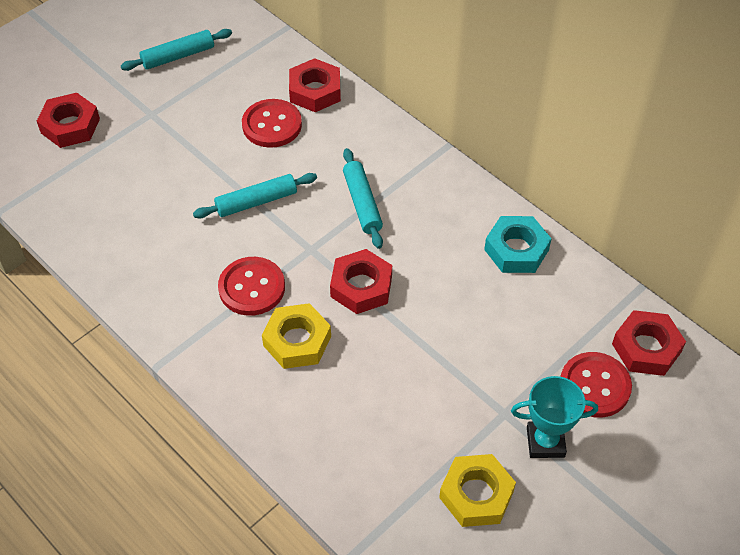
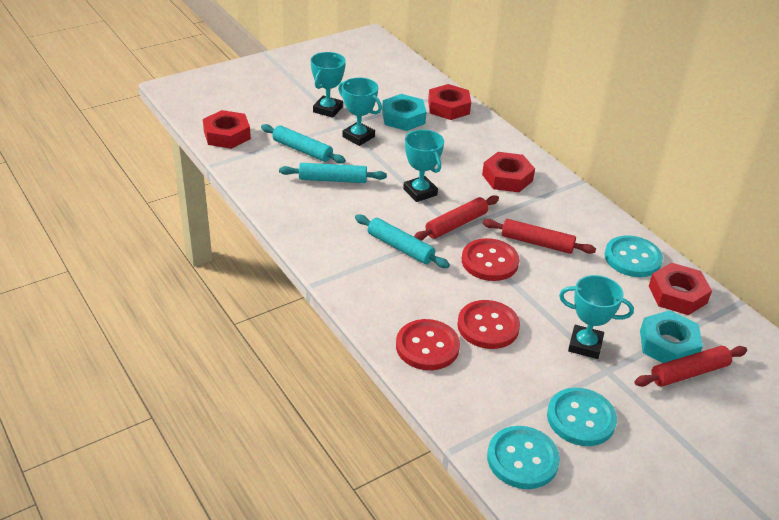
red rolling pin: 0 -> 3
turquoise button: 0 -> 3
turquoise nut: 1 -> 2
turquoise trophy: 1 -> 4
yellow nut: 2 -> 0

